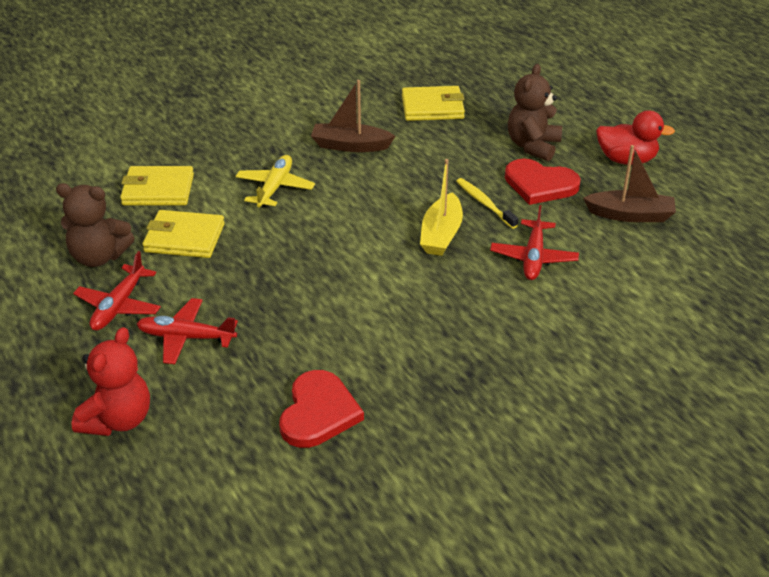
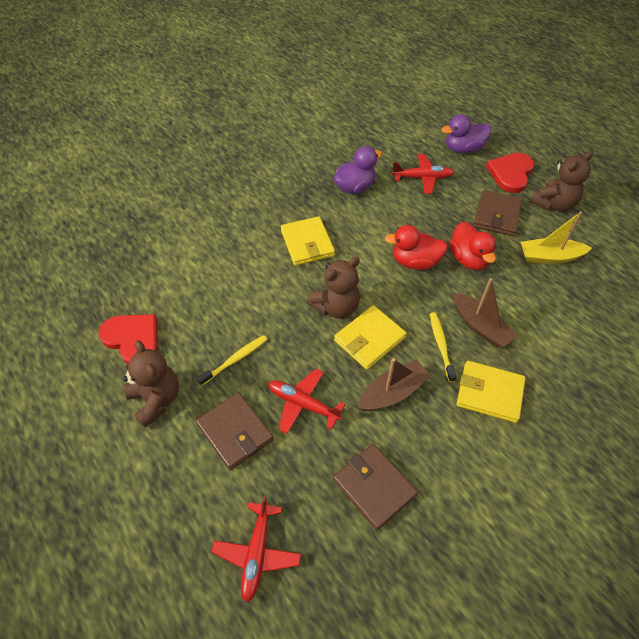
brown teddy bear: 2 -> 3
brown wallet: 0 -> 3
purple duck: 0 -> 2
red duck: 1 -> 2
red teddy bear: 1 -> 0
yellow plane: 1 -> 0
yellow toothbrush: 1 -> 2

